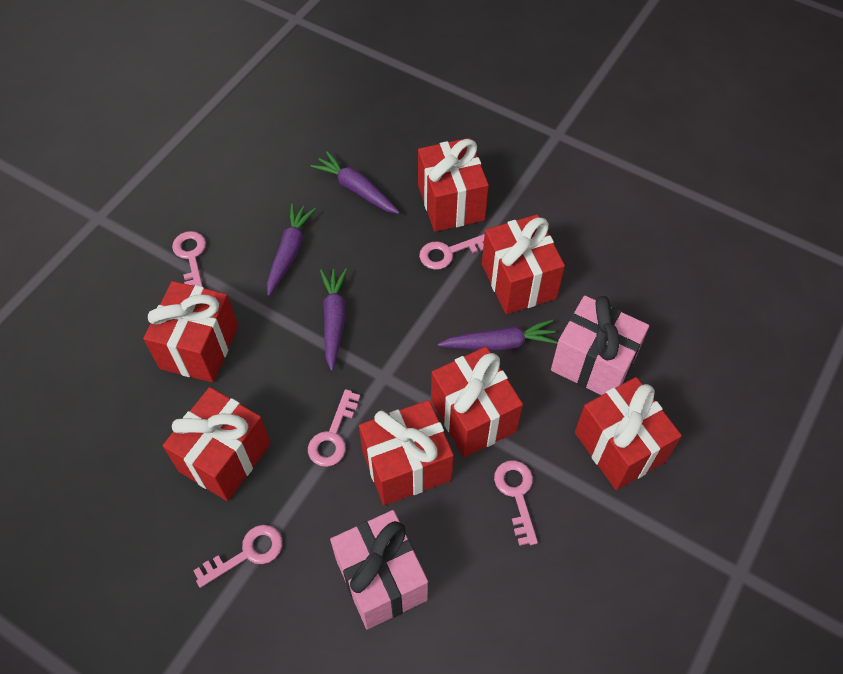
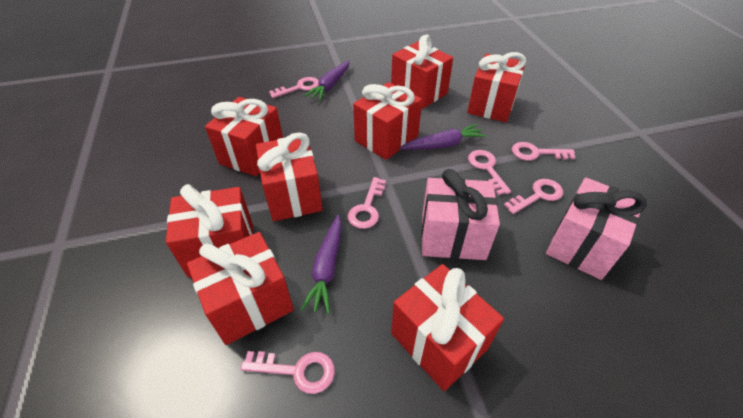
pink key: 5 -> 6
purple carrot: 4 -> 3
red gift: 7 -> 8

